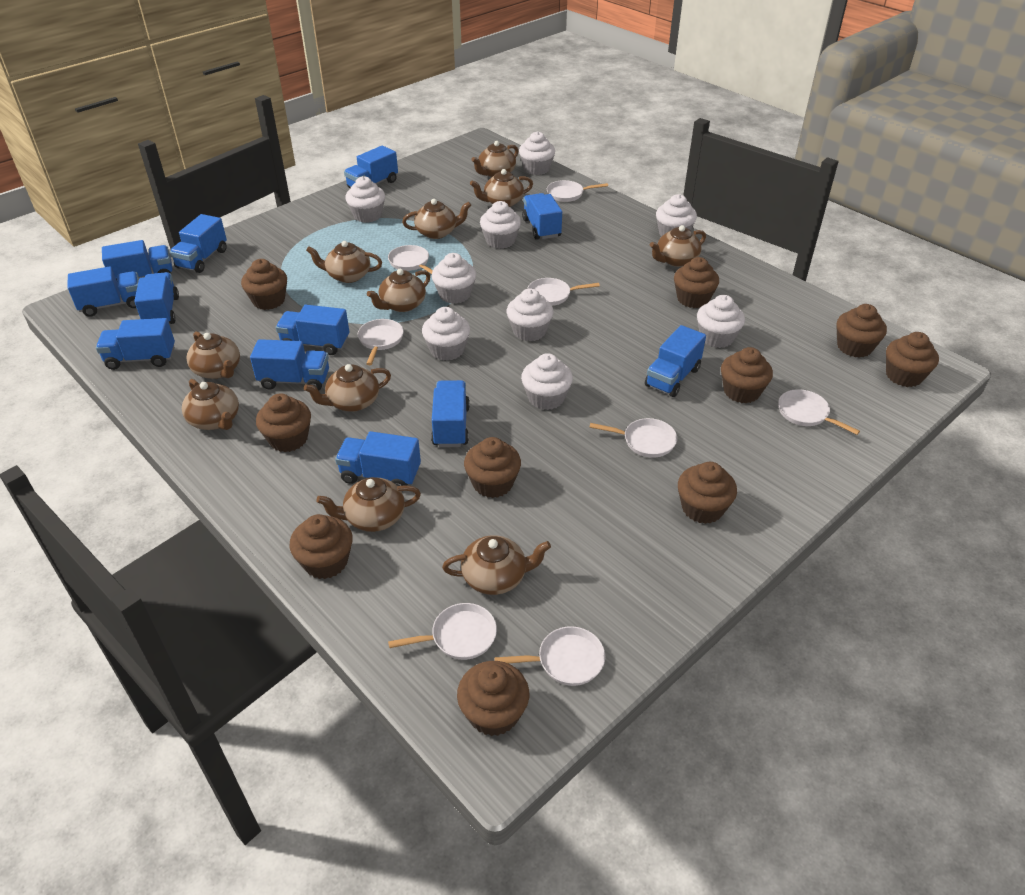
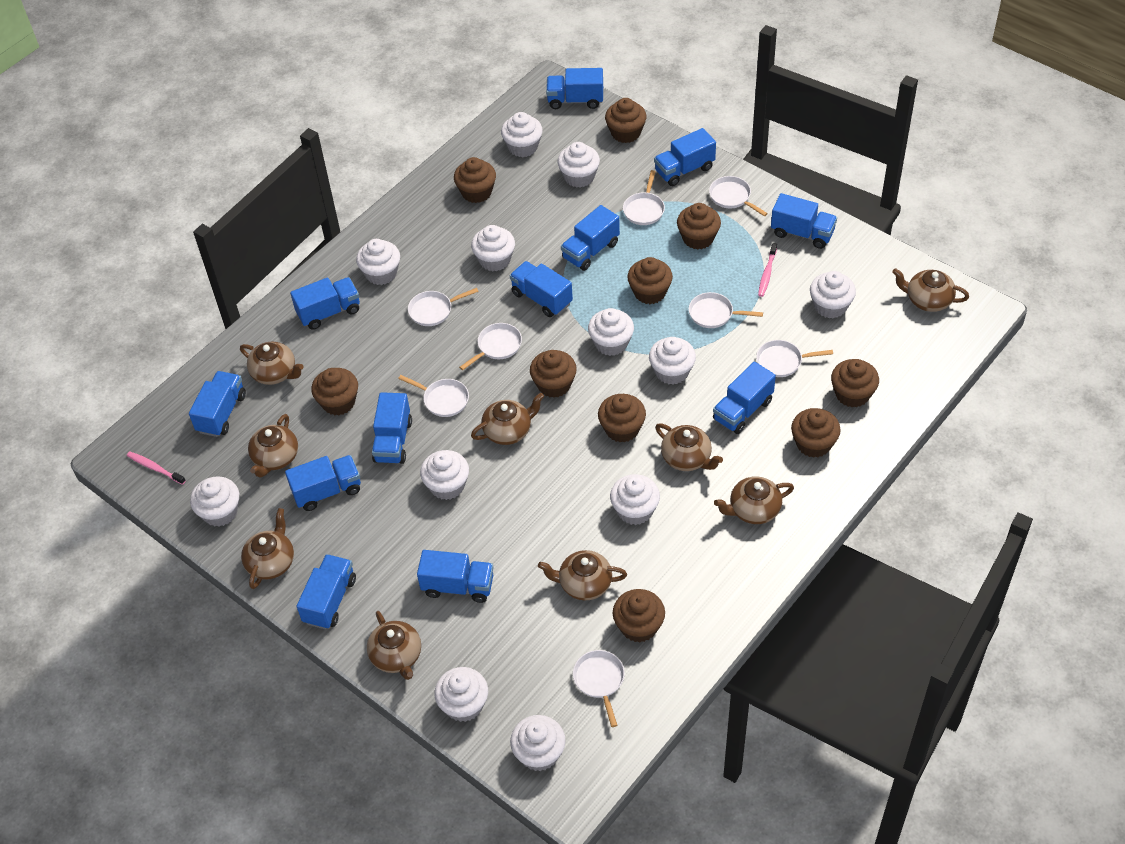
brown teapot: 11 -> 9
pink toothbrush: 0 -> 2
white cupcake: 9 -> 12

